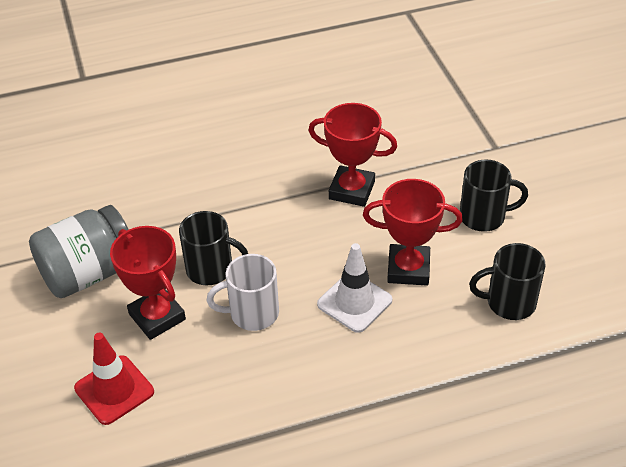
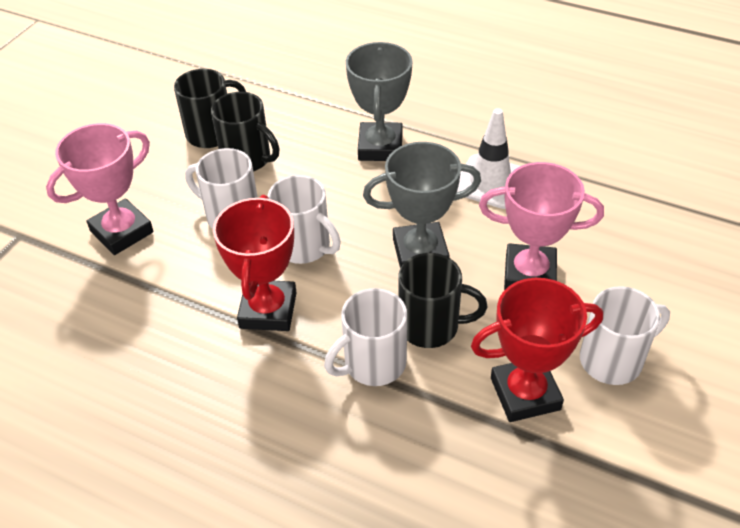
grey jar: 1 -> 0
grey trophy: 0 -> 2
pink trophy: 0 -> 2
red traffic cone: 1 -> 0
red trophy: 3 -> 2
white mug: 1 -> 4

